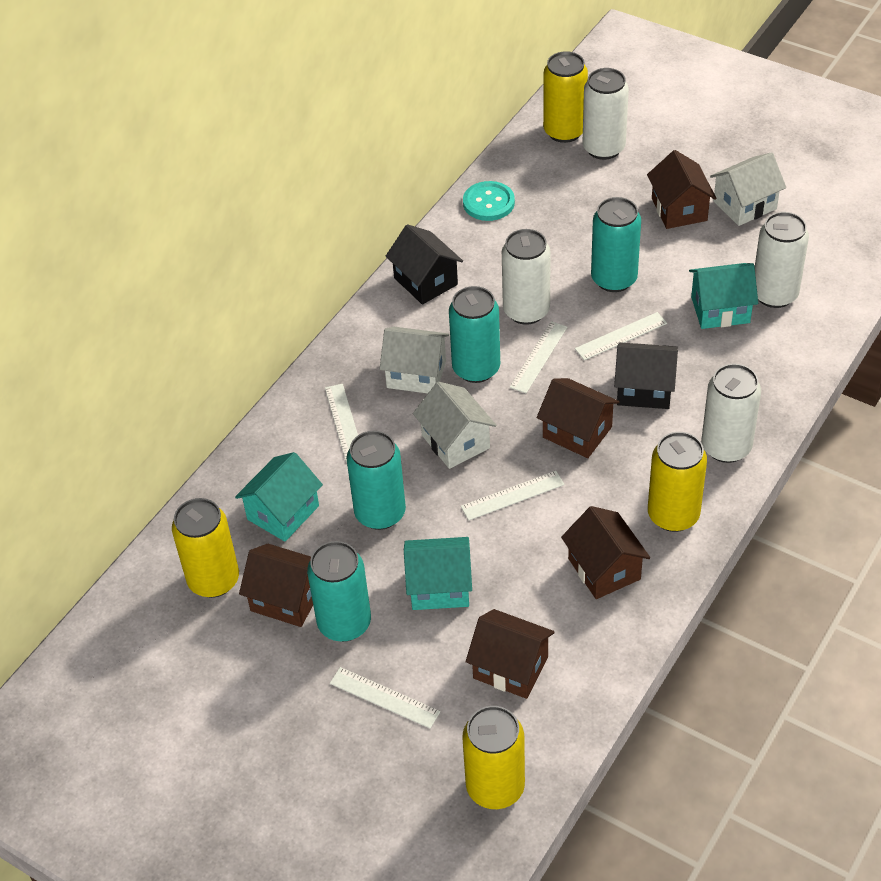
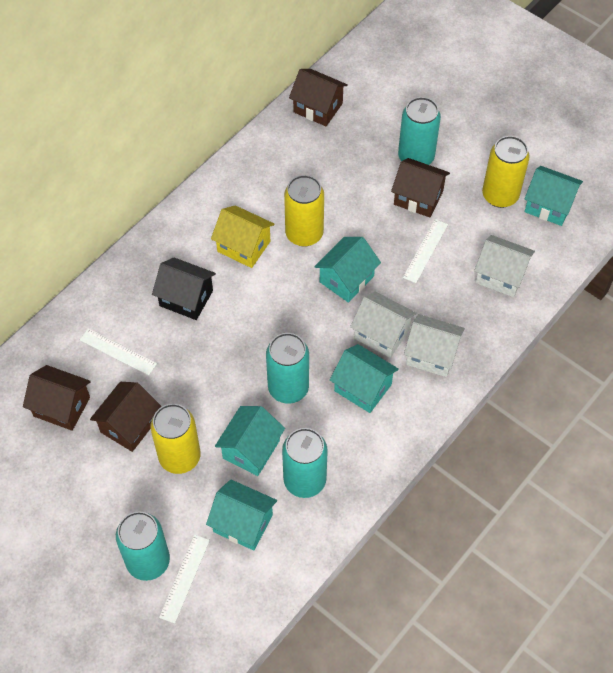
black house: 2 -> 1
brown house: 5 -> 4
turquoise button: 1 -> 0
turquoise house: 3 -> 5
white can: 4 -> 0
white ruler: 5 -> 3
yellow can: 4 -> 3
yellow house: 0 -> 1

